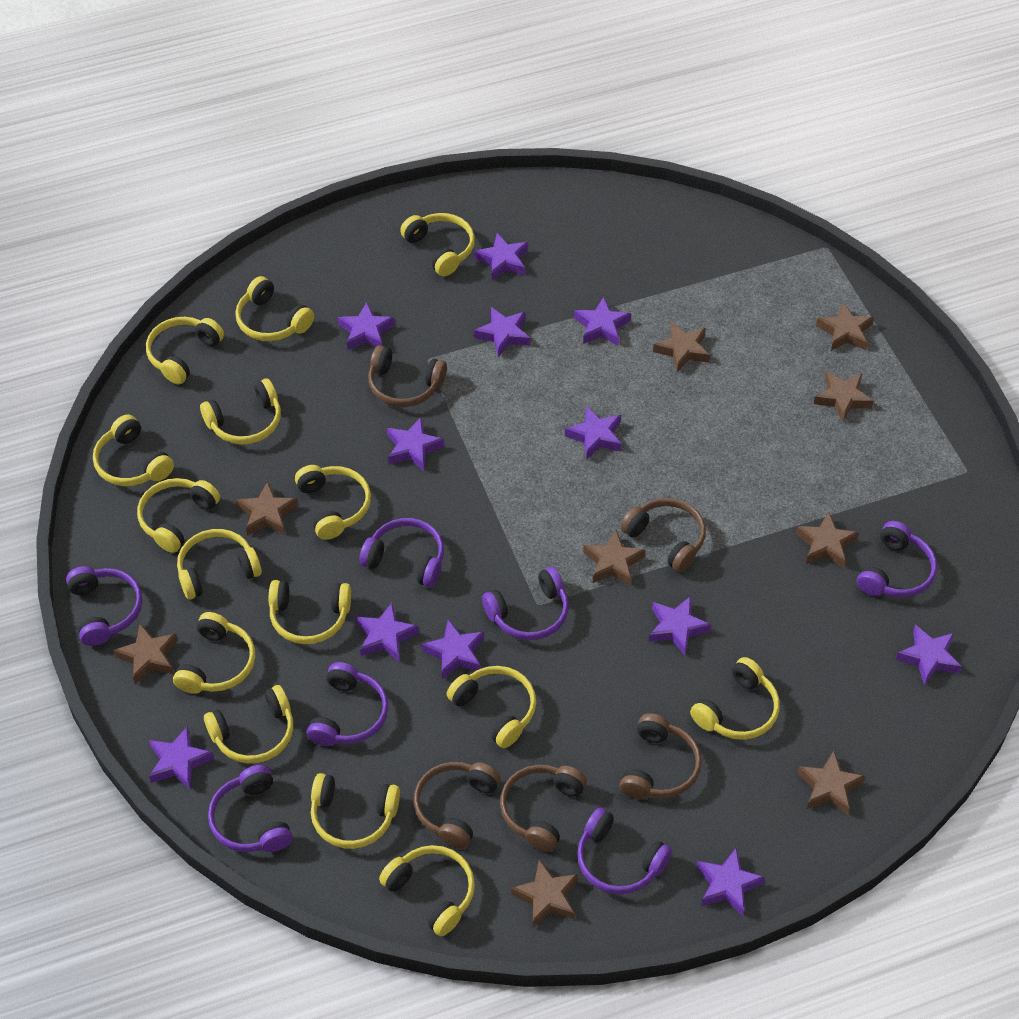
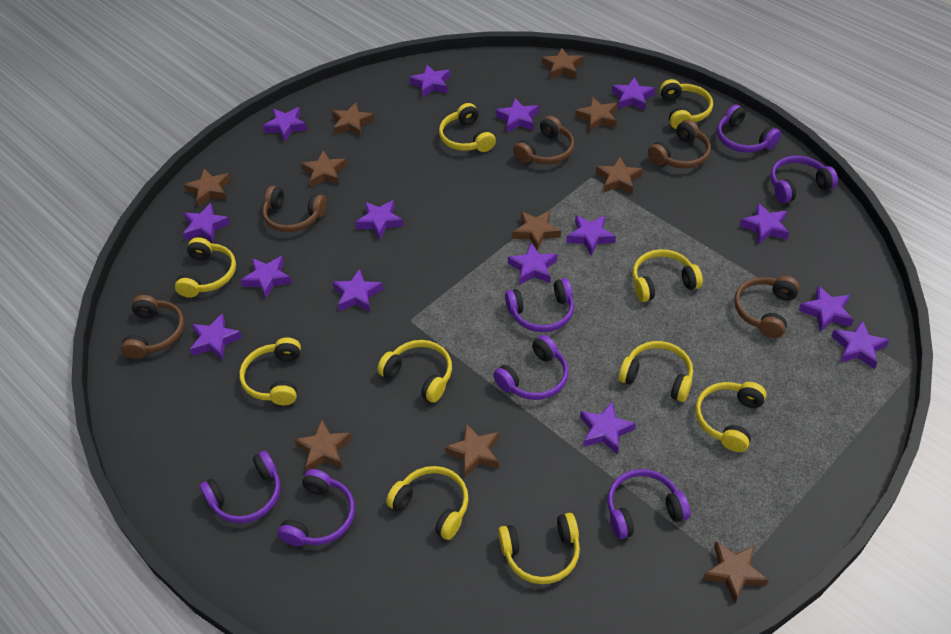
brown star: 9 -> 10
purple star: 12 -> 15
yellow headphones: 15 -> 10

